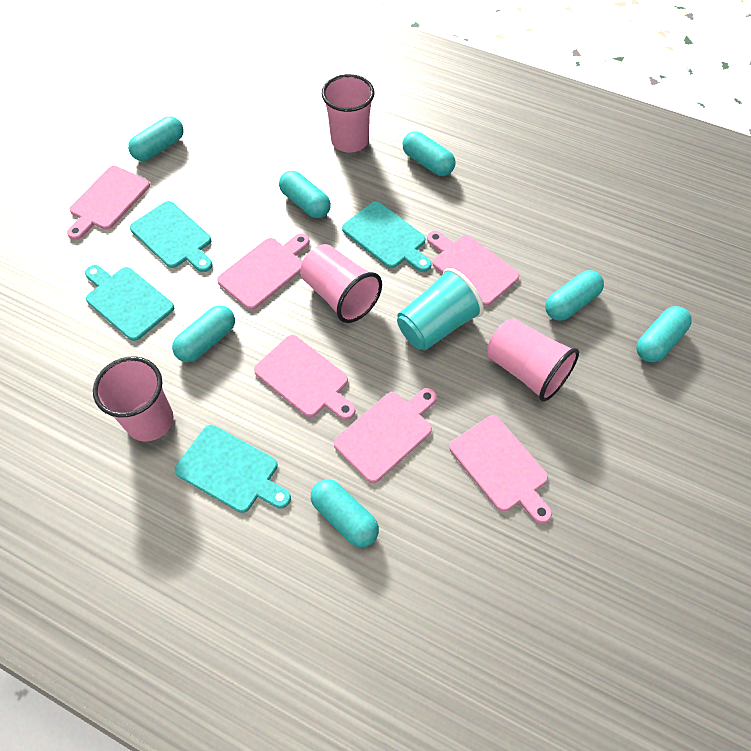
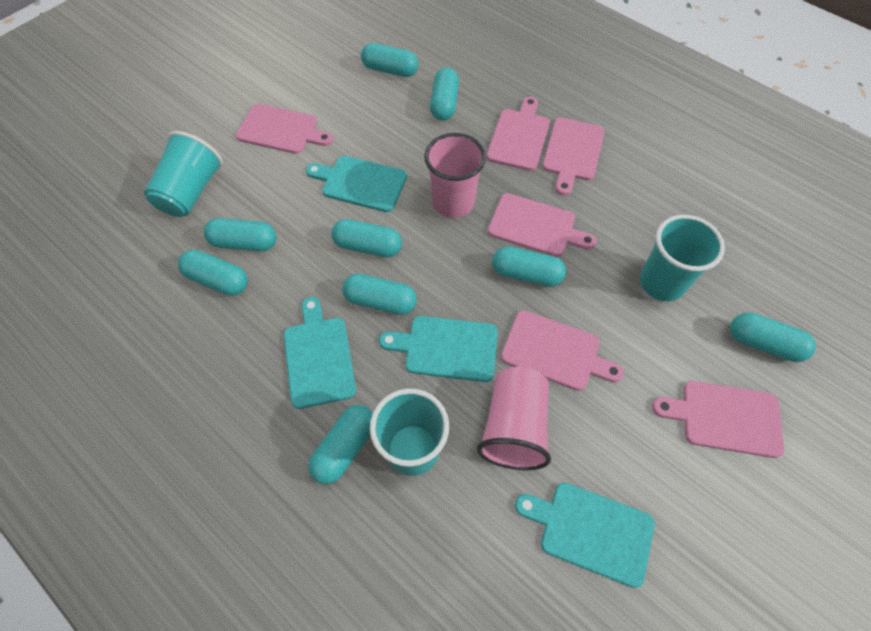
pink cup: 4 -> 2
turquoise capsule: 7 -> 9
turquoise cup: 1 -> 3

